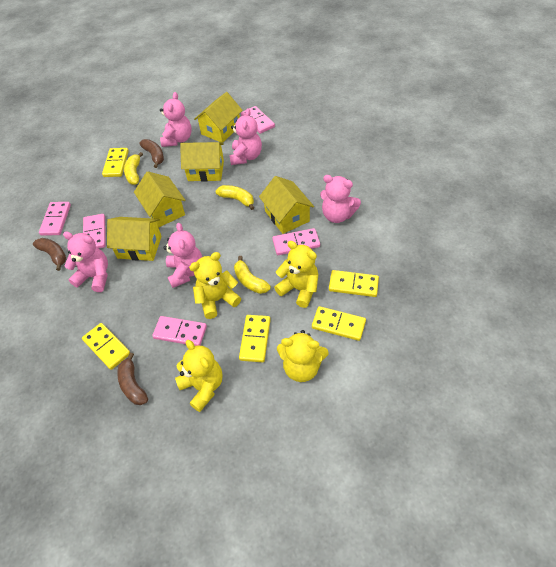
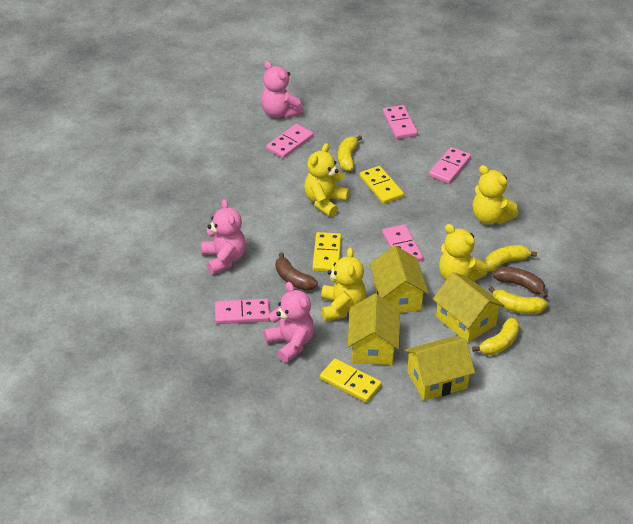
brown banana: 3 -> 2
pink teddy bear: 5 -> 3
yellow banana: 3 -> 4
yellow domino: 5 -> 3
yellow house: 5 -> 4

